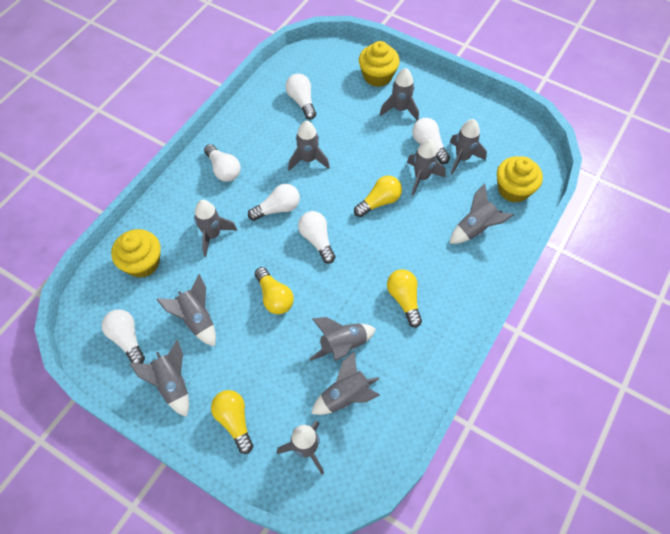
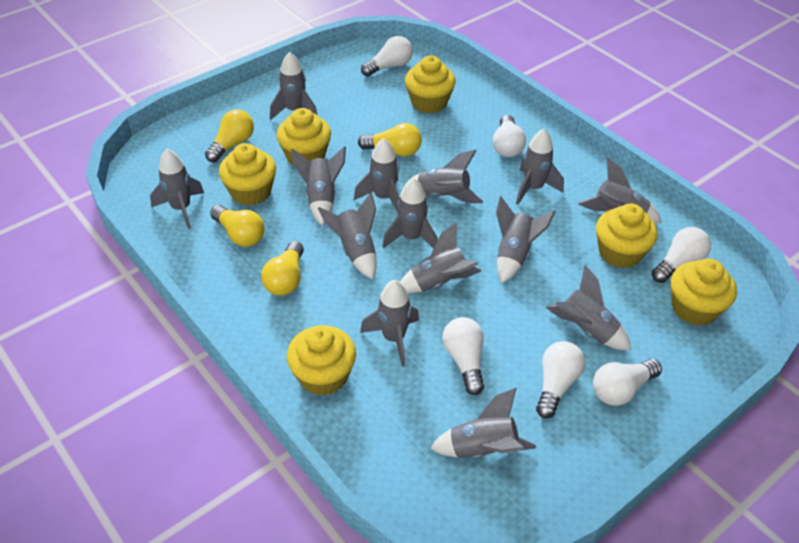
grey rocket: 11 -> 14
yellow cupcake: 3 -> 6

